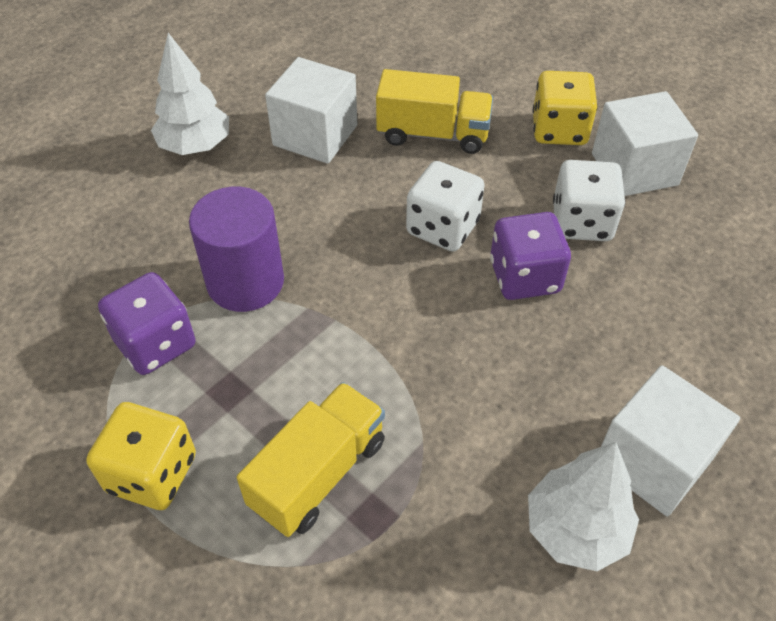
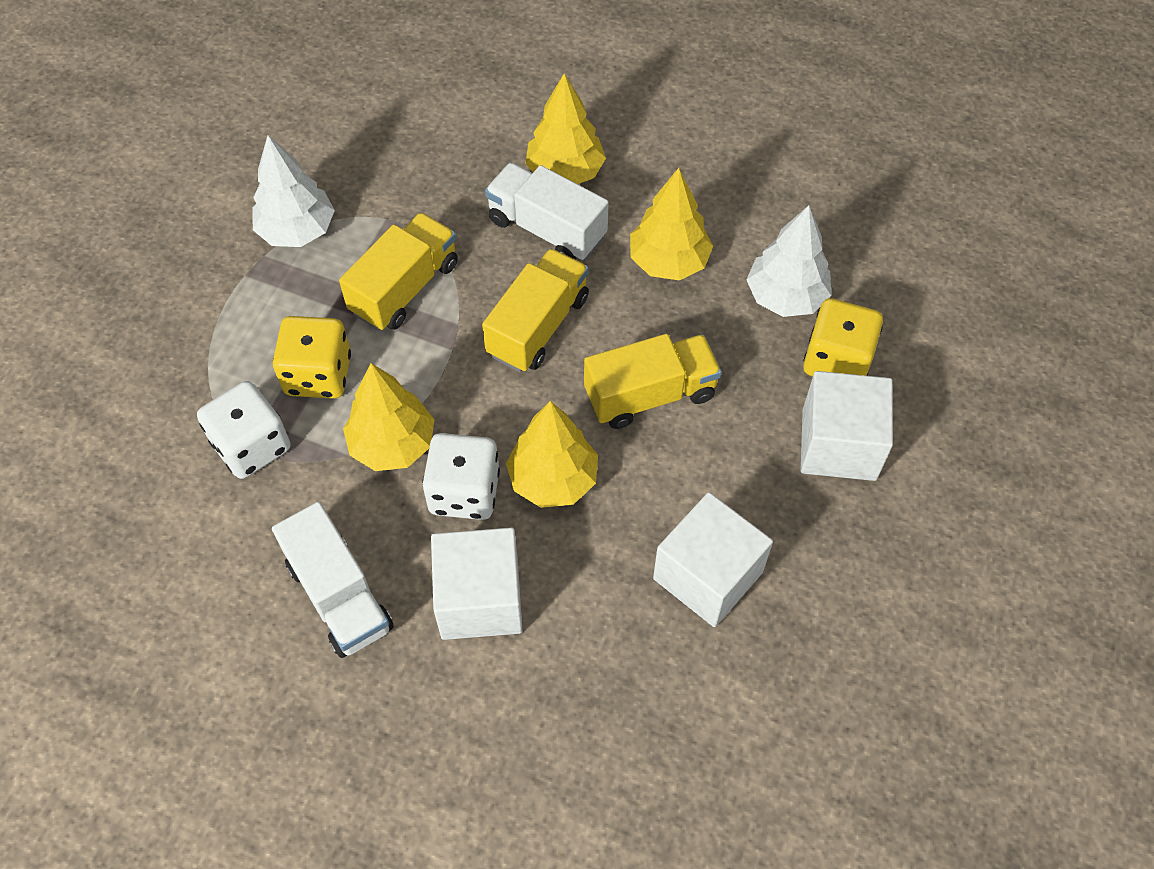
purple cylinder: 1 -> 0
purple dice: 2 -> 0
white truck: 0 -> 2
yellow tree: 0 -> 4
yellow truck: 2 -> 3

